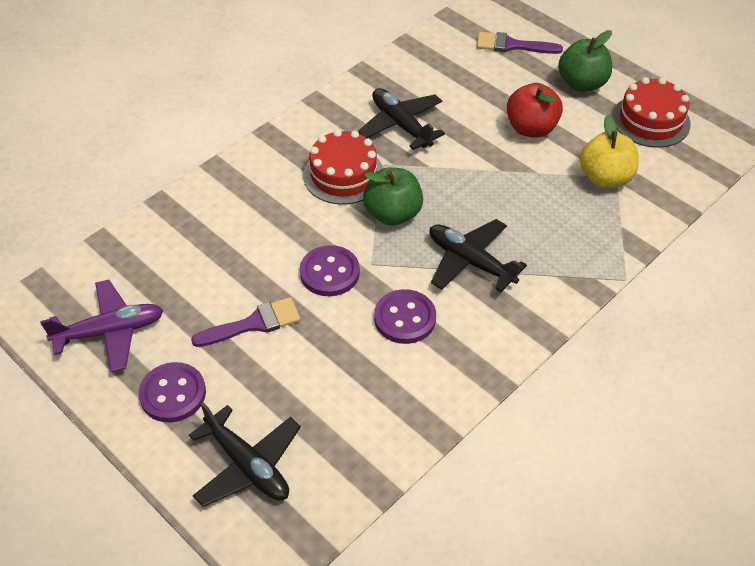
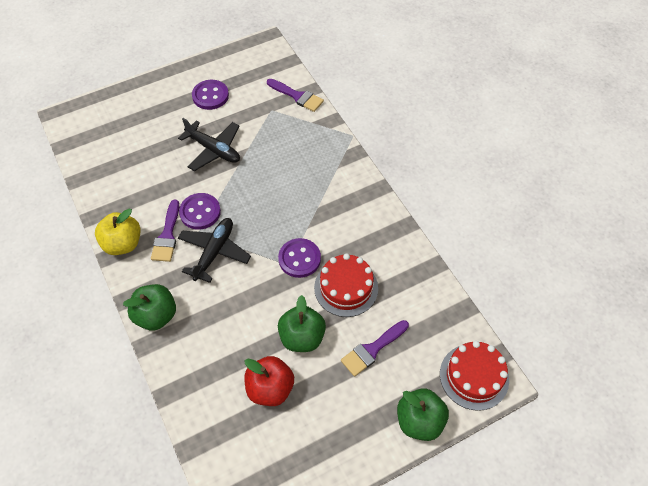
black plane: 3 -> 2
green apple: 2 -> 3
purple brush: 2 -> 3
purple plane: 1 -> 0

